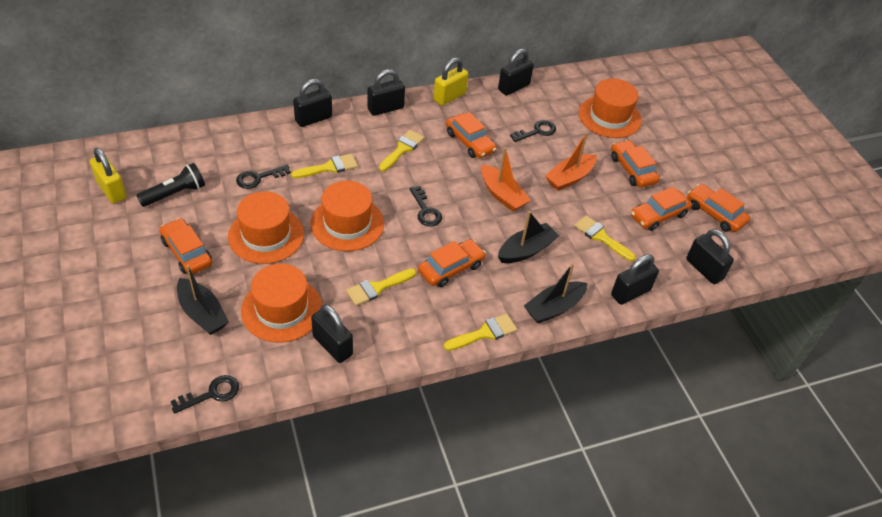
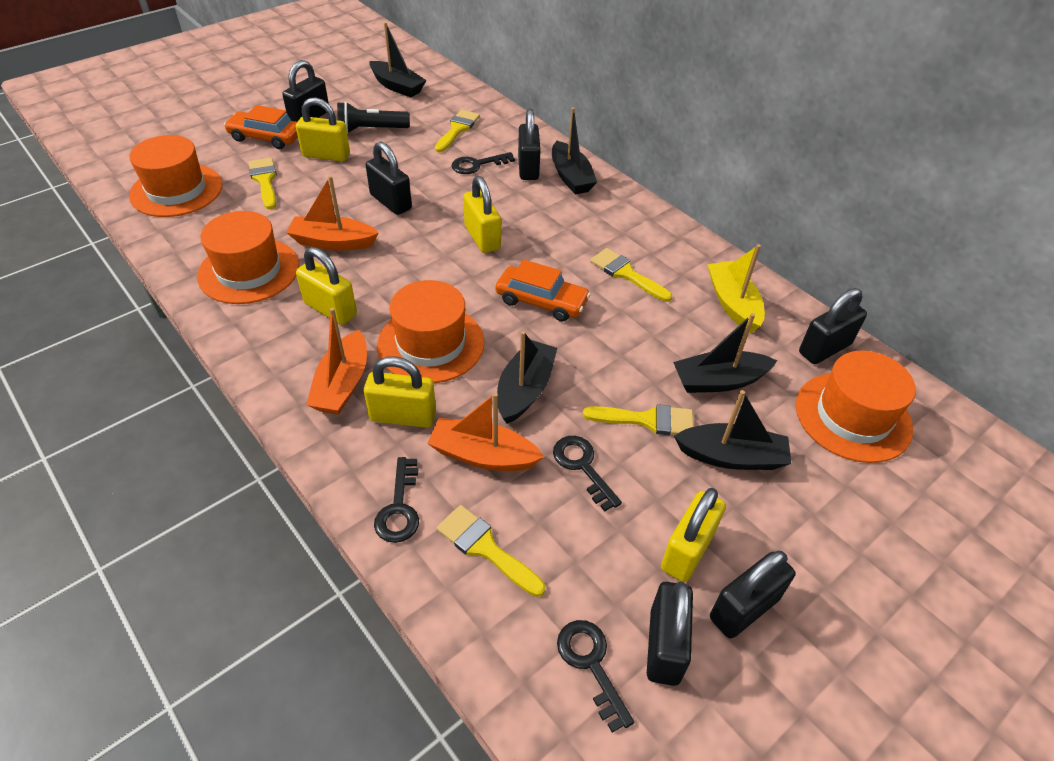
black boat: 3 -> 5
orange boat: 2 -> 3
orange car: 6 -> 2
yellow boat: 0 -> 1
yellow padlock: 2 -> 5

